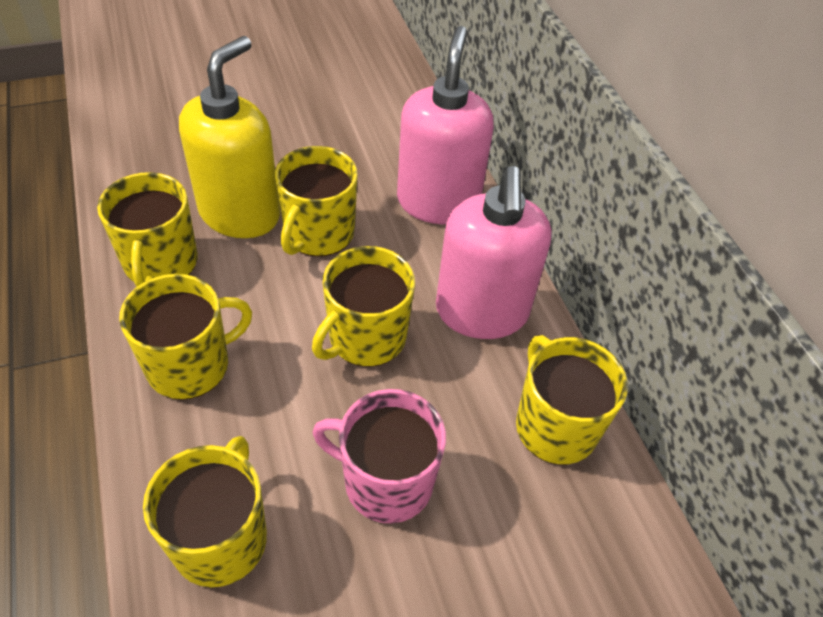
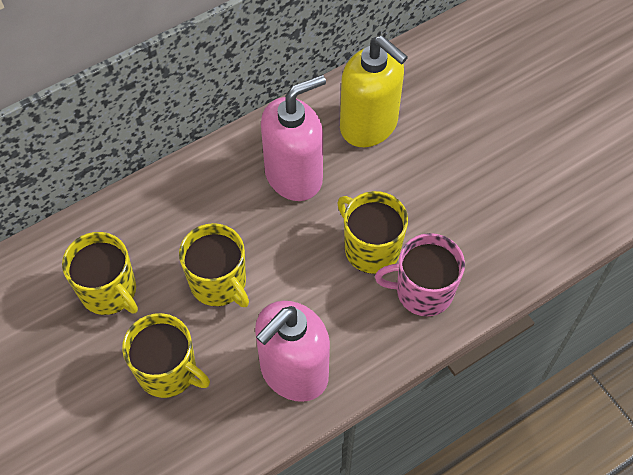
yellow mug: 6 -> 4

